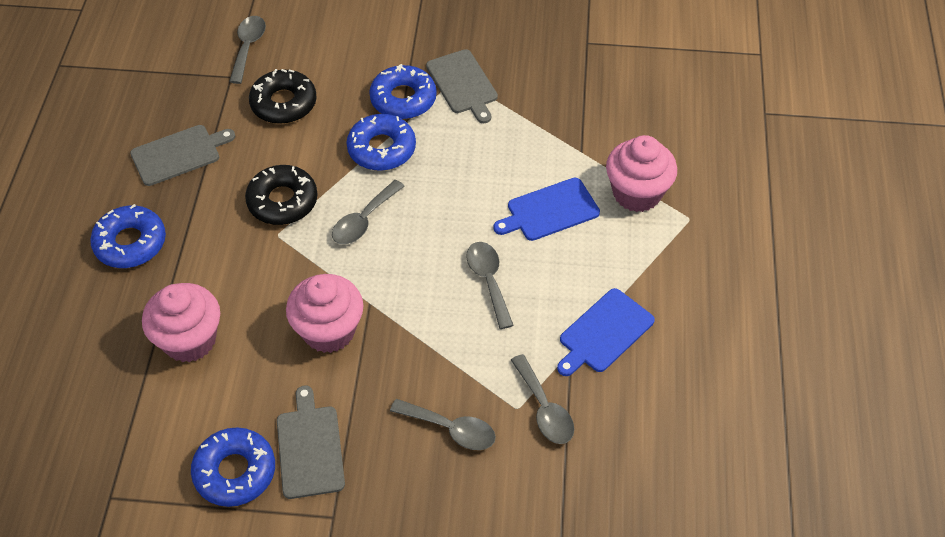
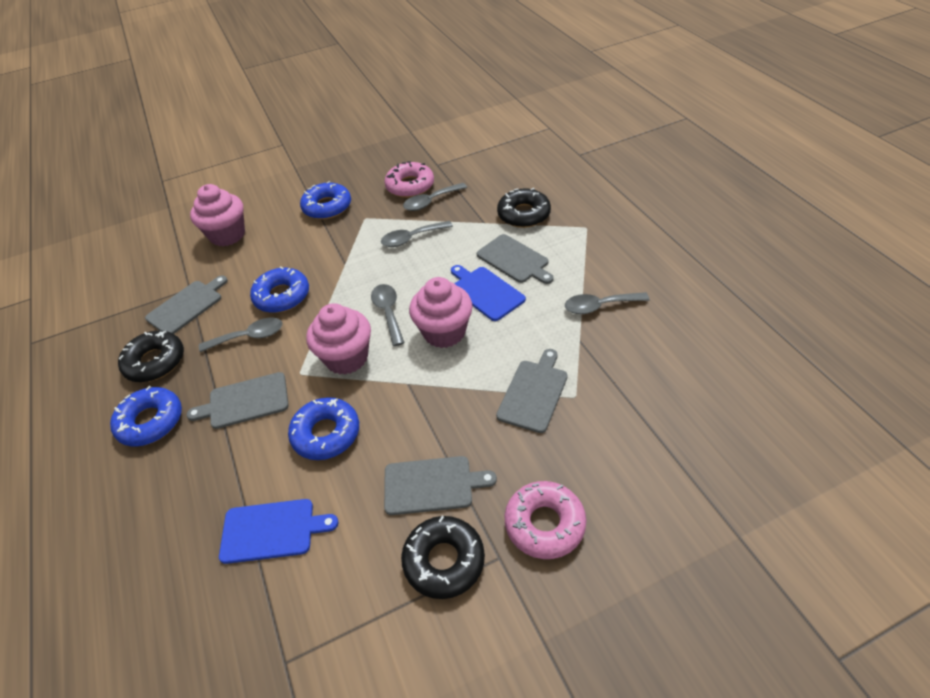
black donut: 2 -> 3
grey cutting board: 3 -> 5
pink donut: 0 -> 2

